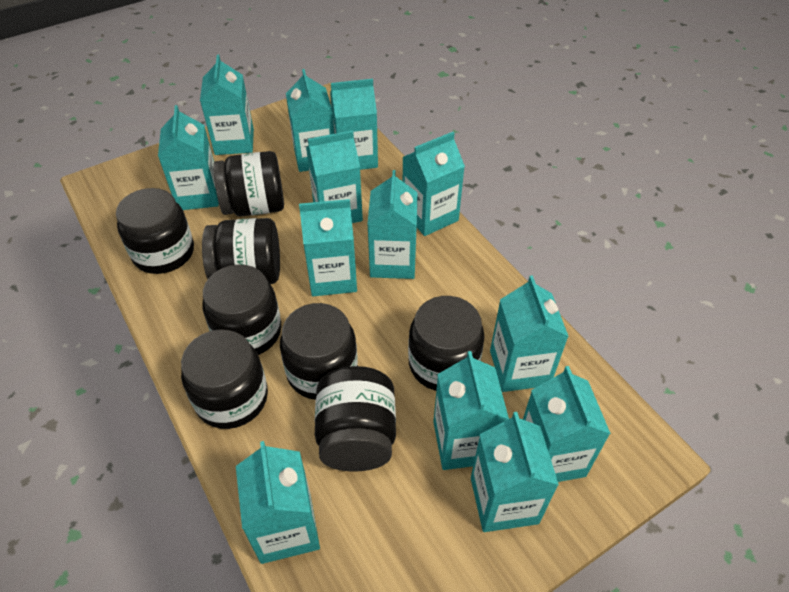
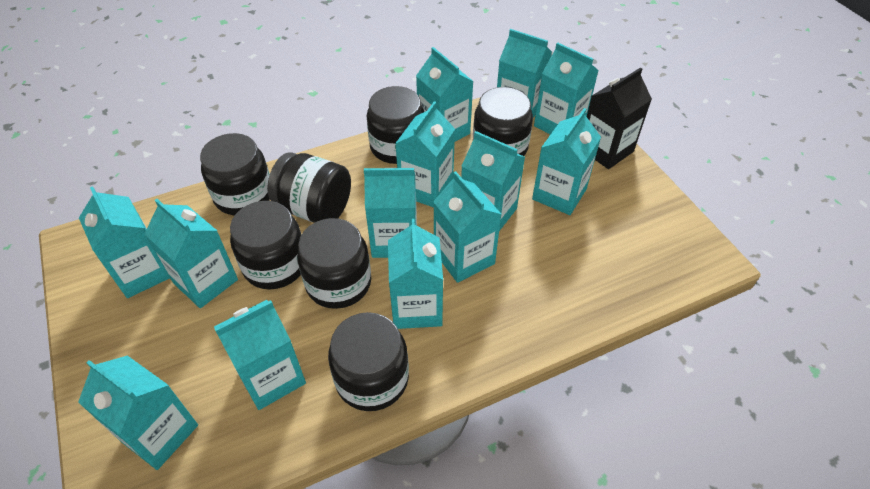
black carton: 0 -> 1
black jar: 8 -> 7

